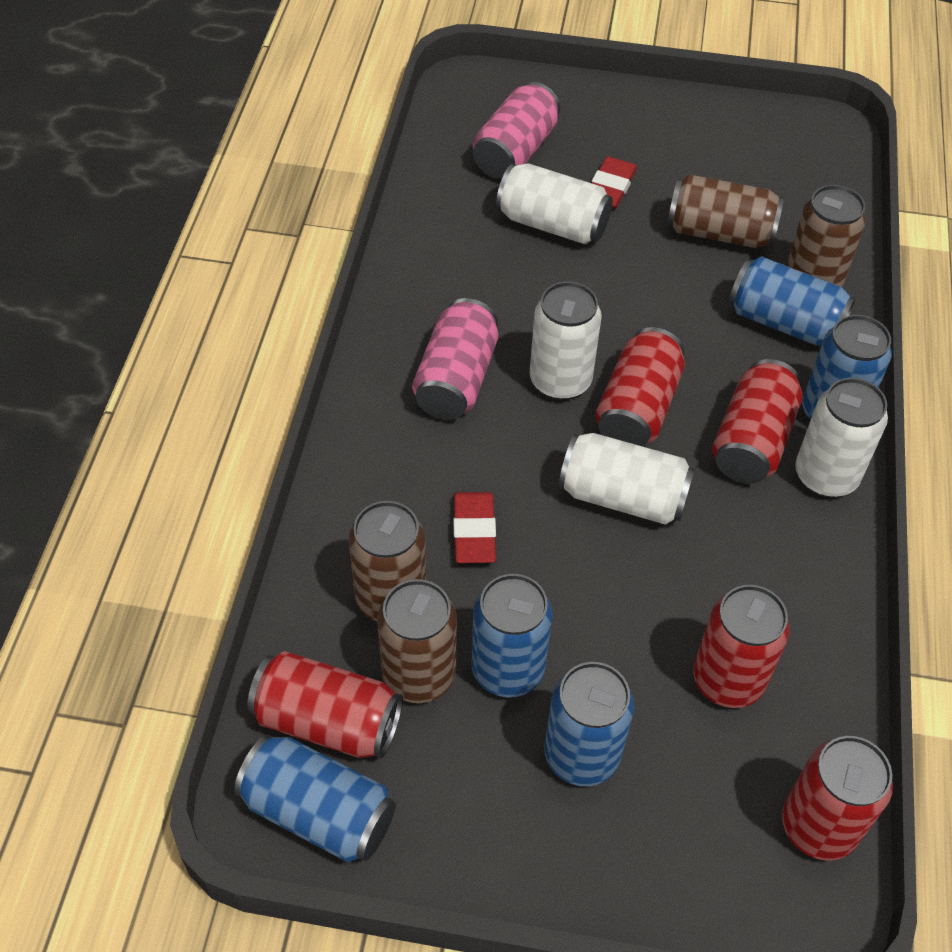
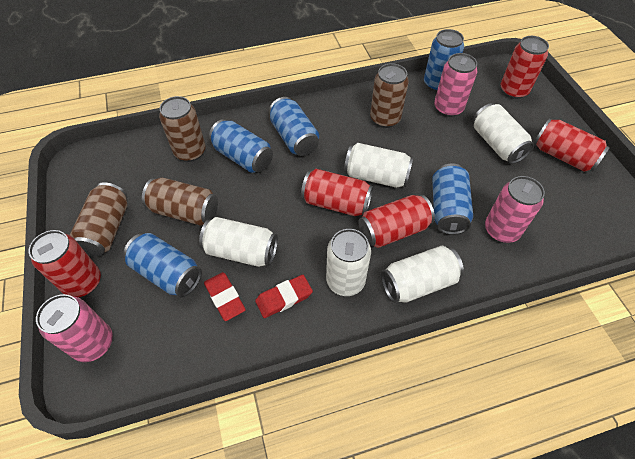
pink can: 2 -> 3
white can: 4 -> 5

